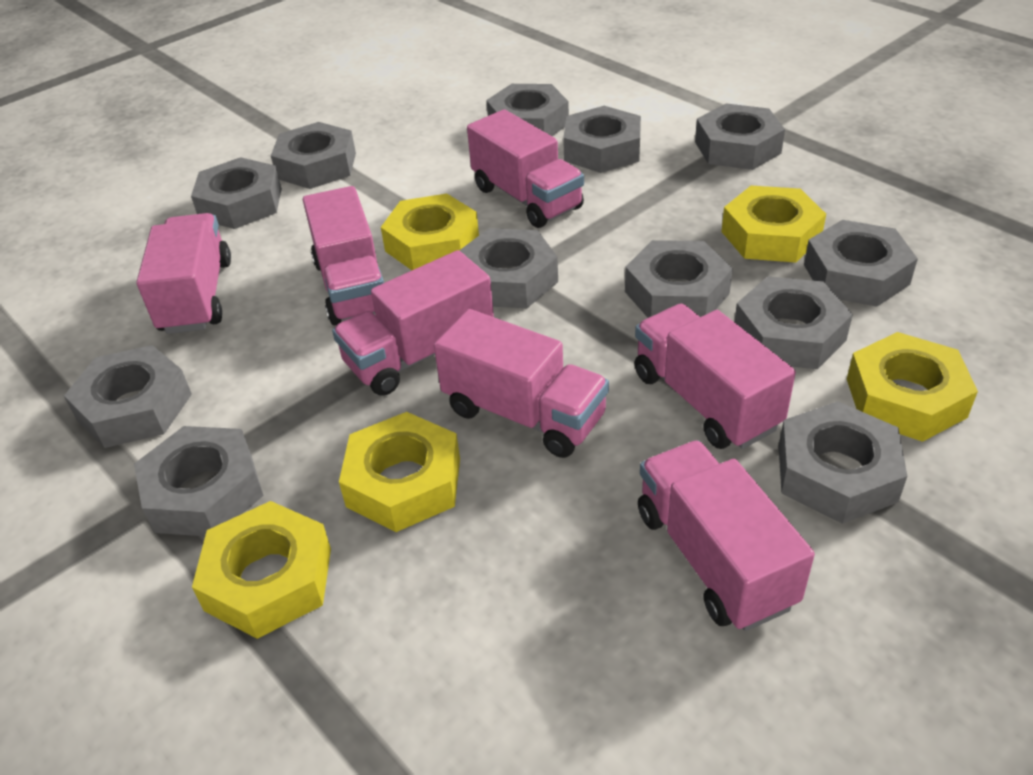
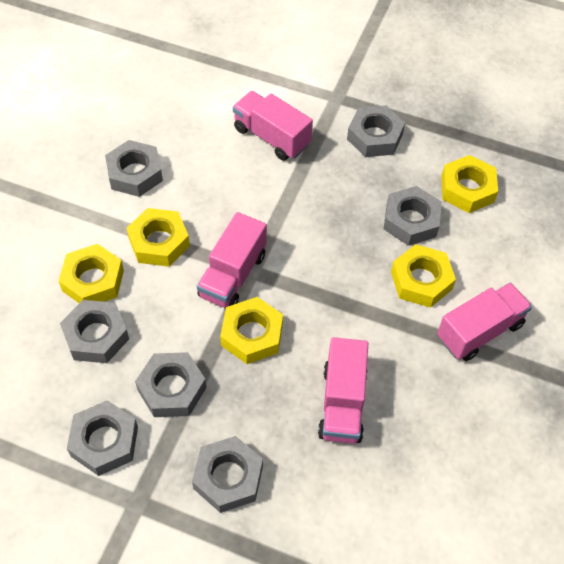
grey nut: 12 -> 7
pink truck: 7 -> 4

